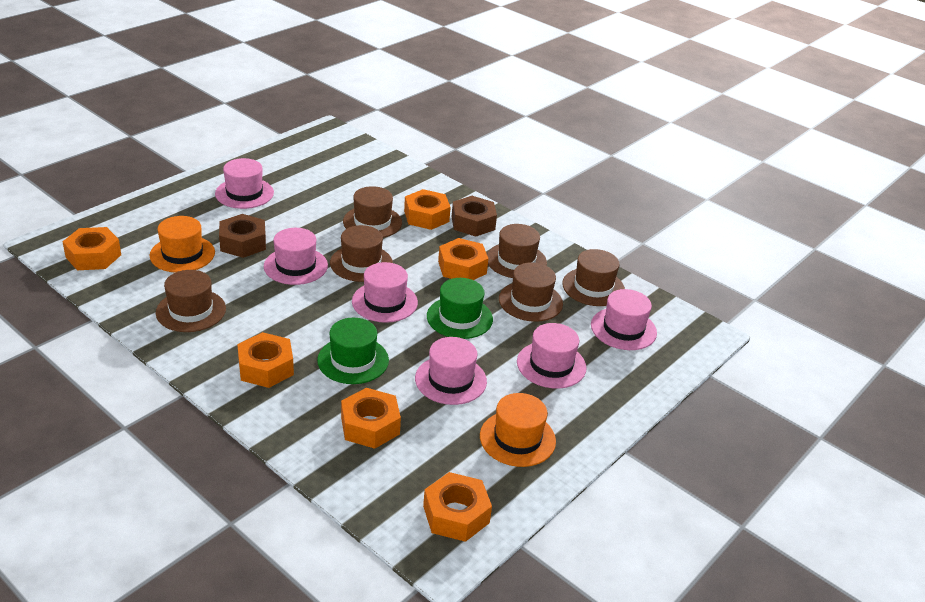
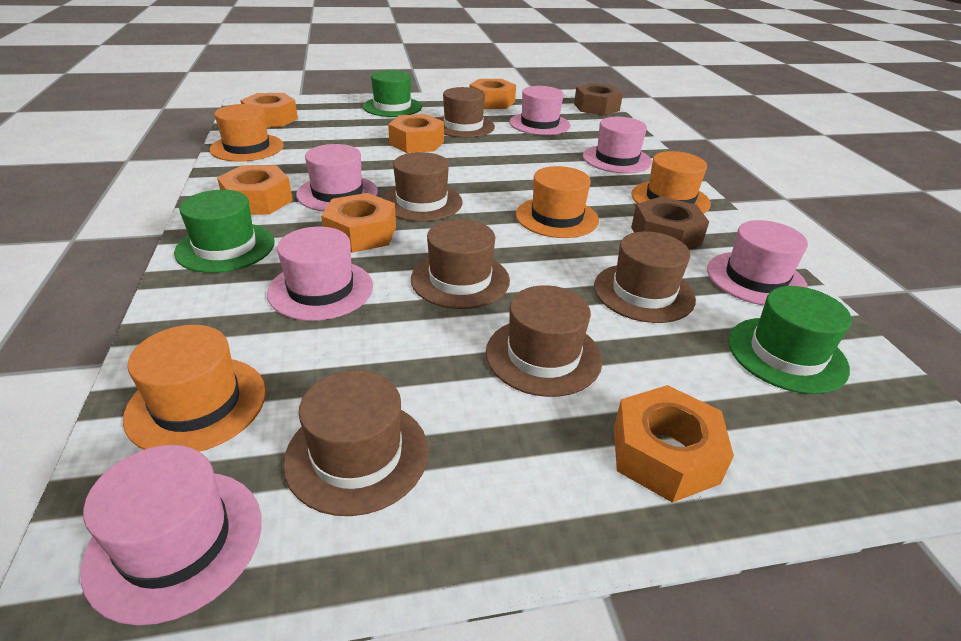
green hat: 2 -> 3
orange hat: 2 -> 4

